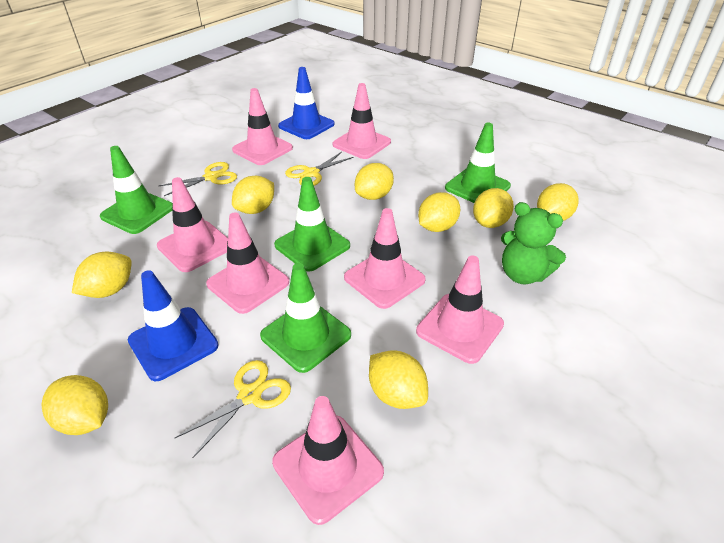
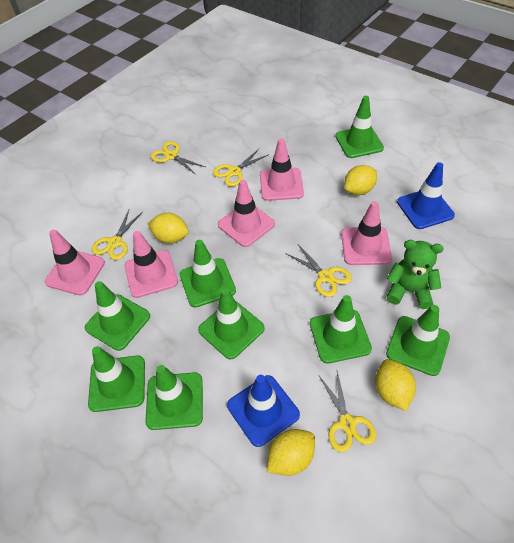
green traffic cone: 4 -> 8
pink traffic cone: 7 -> 5
yellow lemon: 8 -> 4
yellow scissors: 3 -> 5

